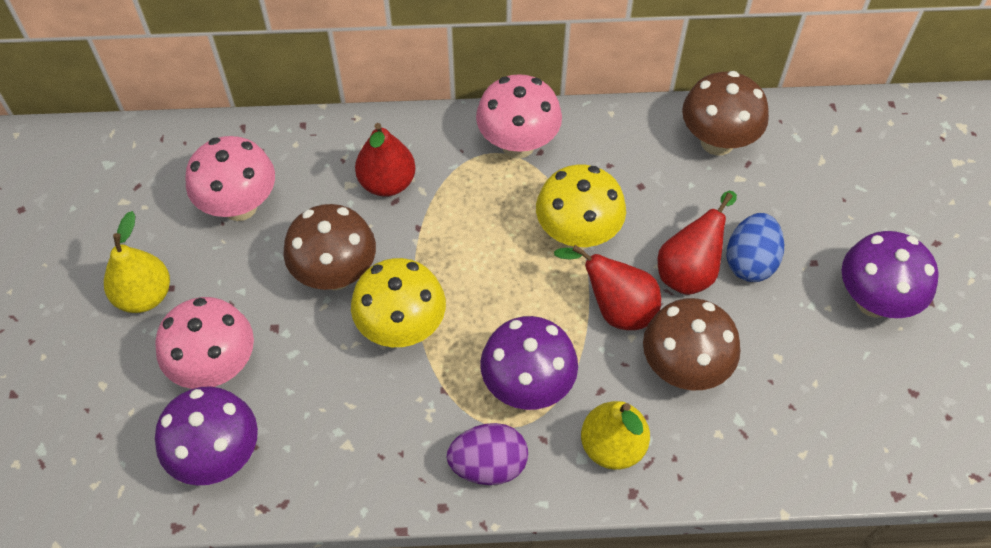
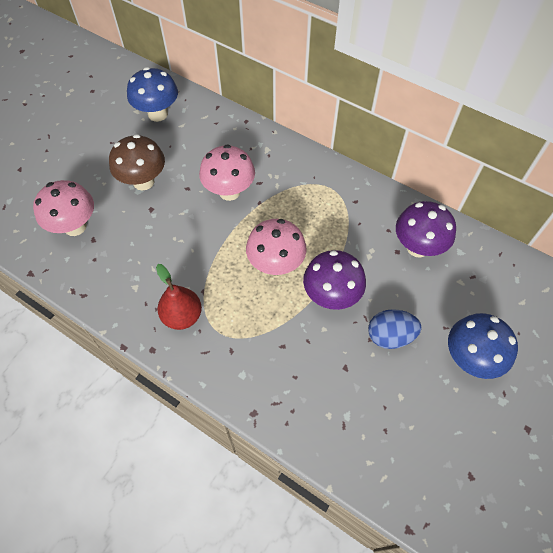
blue mushroom: 0 -> 2
brown mushroom: 3 -> 1
purple egg: 1 -> 0
purple mushroom: 3 -> 2
red pear: 3 -> 1
yellow mushroom: 2 -> 0
yellow pear: 2 -> 0

